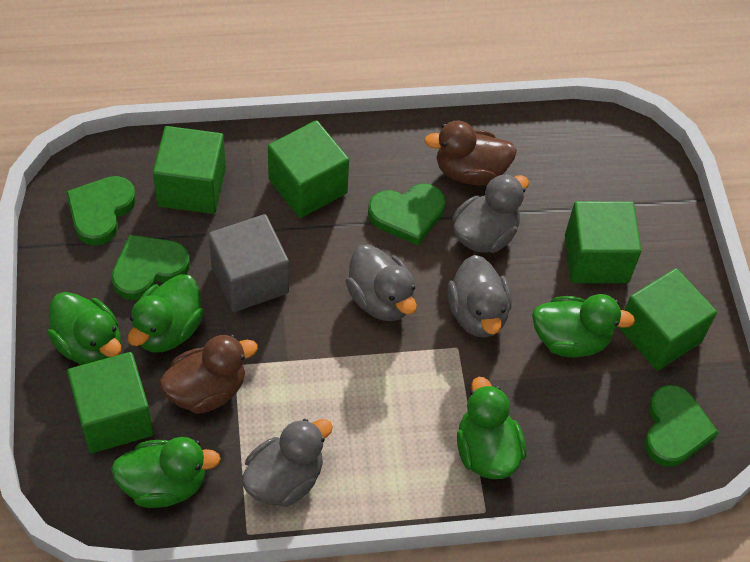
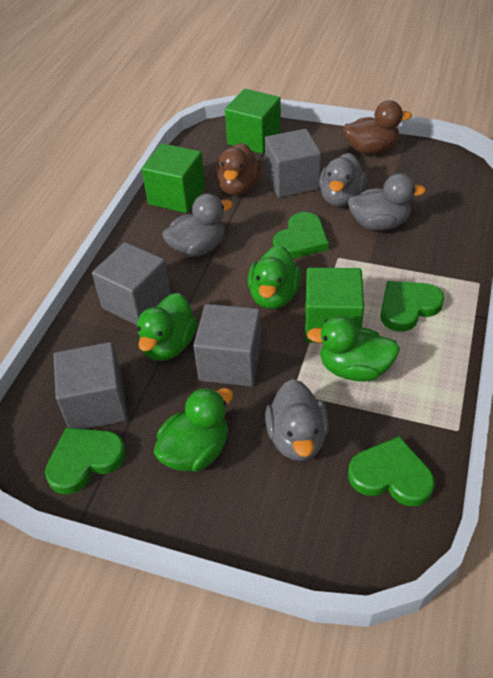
green cube: 5 -> 3
green duck: 5 -> 4
grey cube: 1 -> 4

